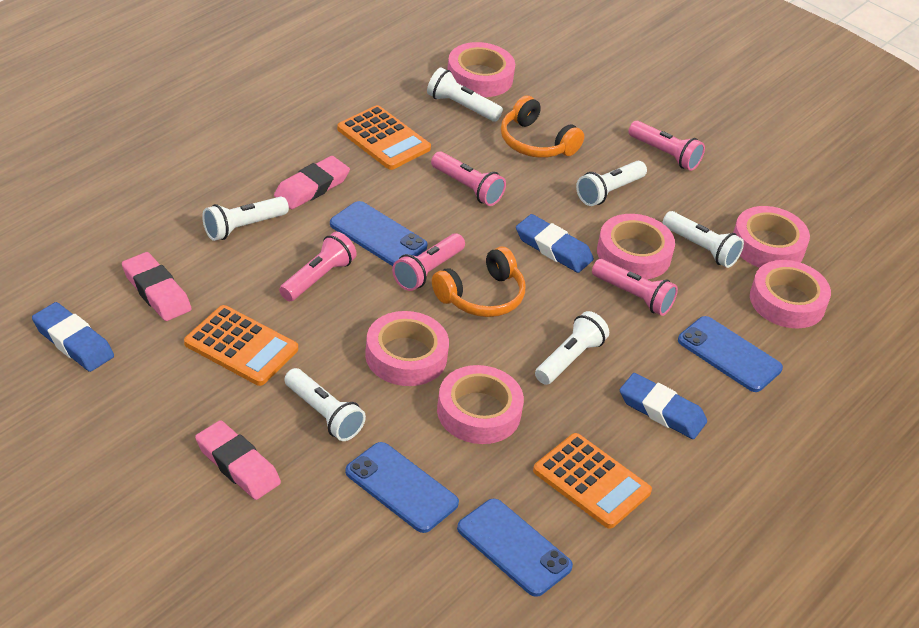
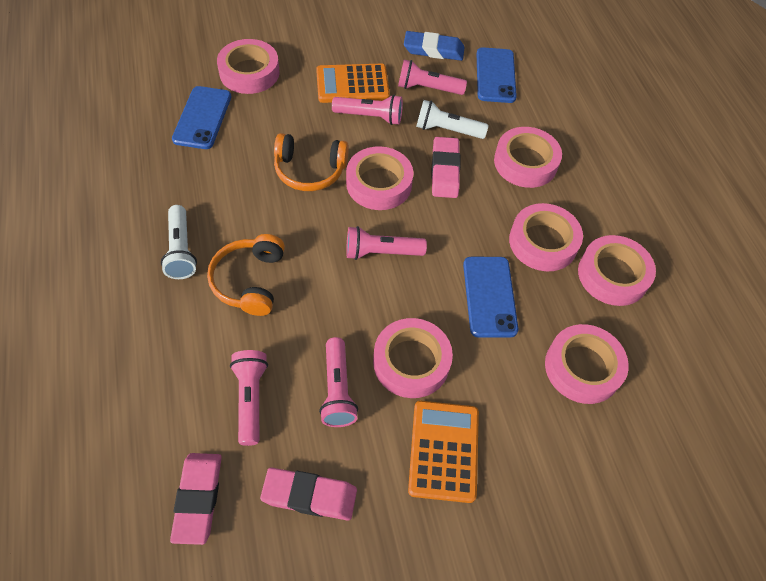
blue eraser: 3 -> 1
blue phone: 4 -> 3
orange calculator: 3 -> 2
pink tape: 6 -> 7
white flashlight: 6 -> 2

